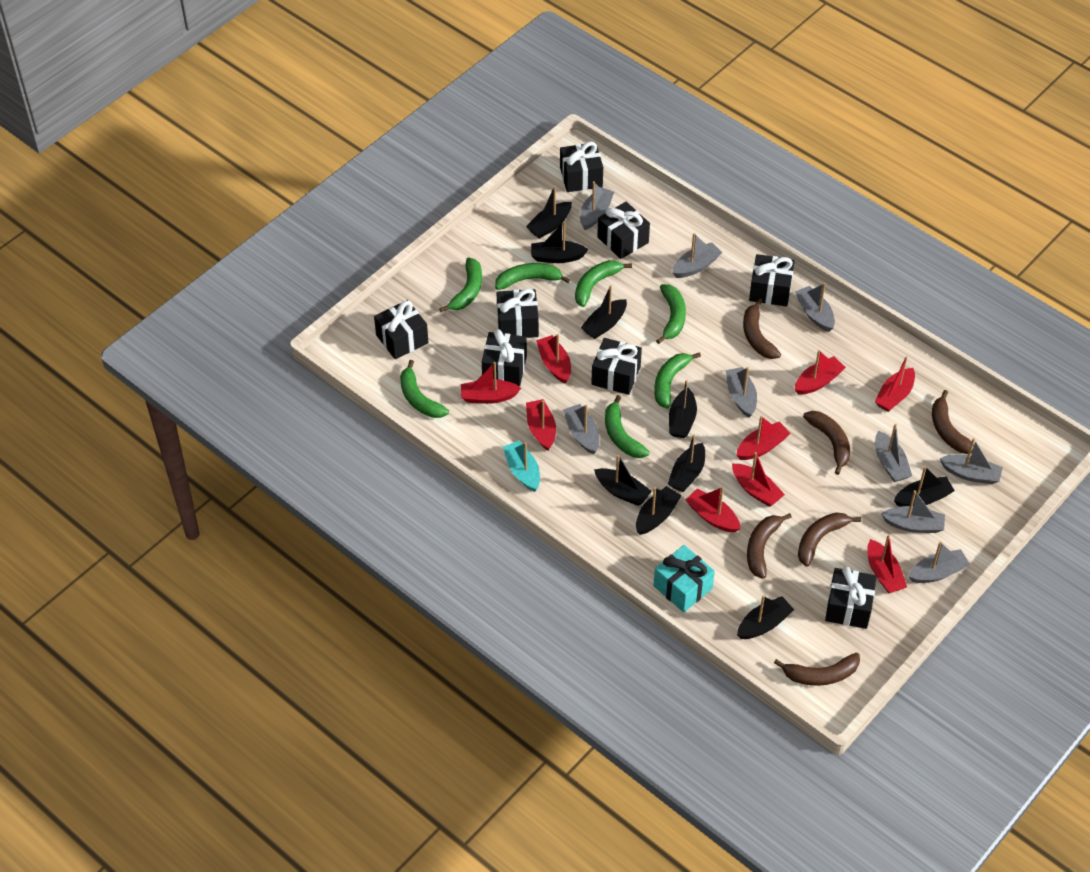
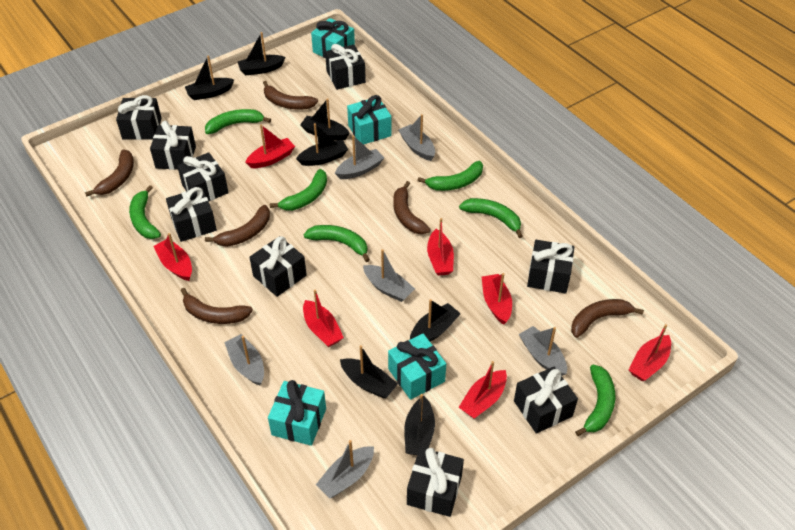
black boat: 9 -> 7
black gift: 8 -> 9
grey boat: 9 -> 6
red boat: 9 -> 7
turquoise boat: 1 -> 0
turquoise gift: 1 -> 4

